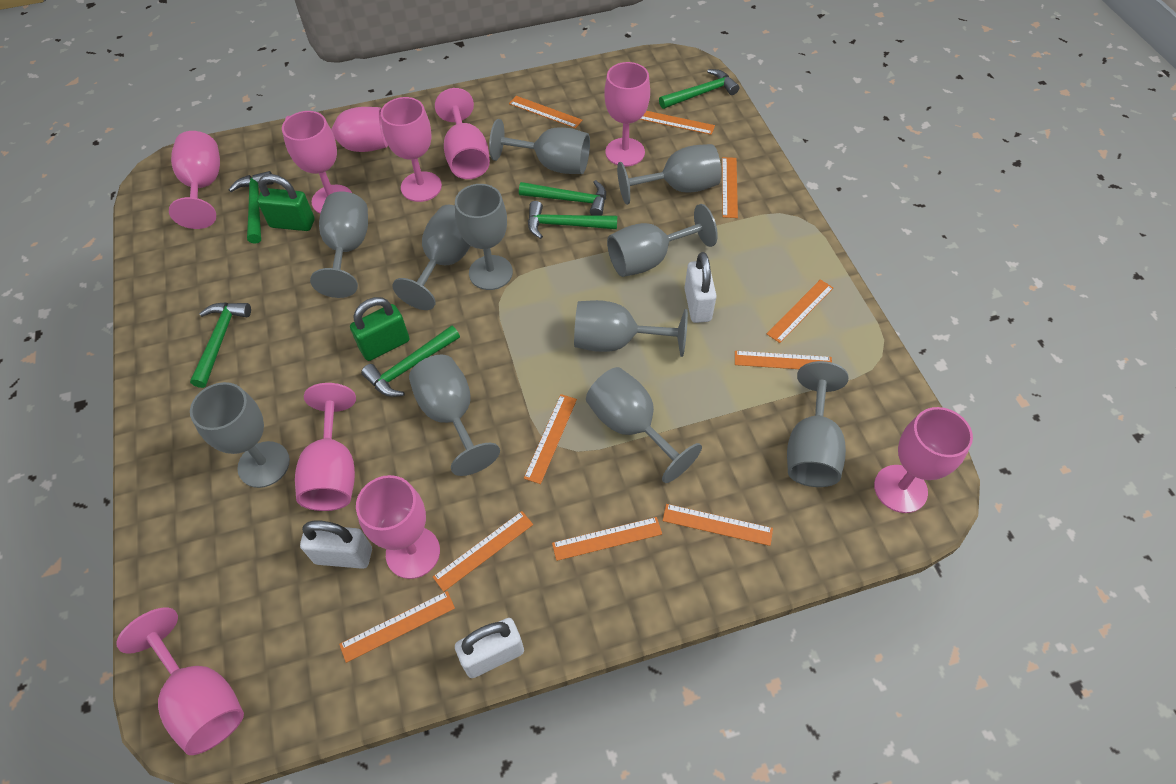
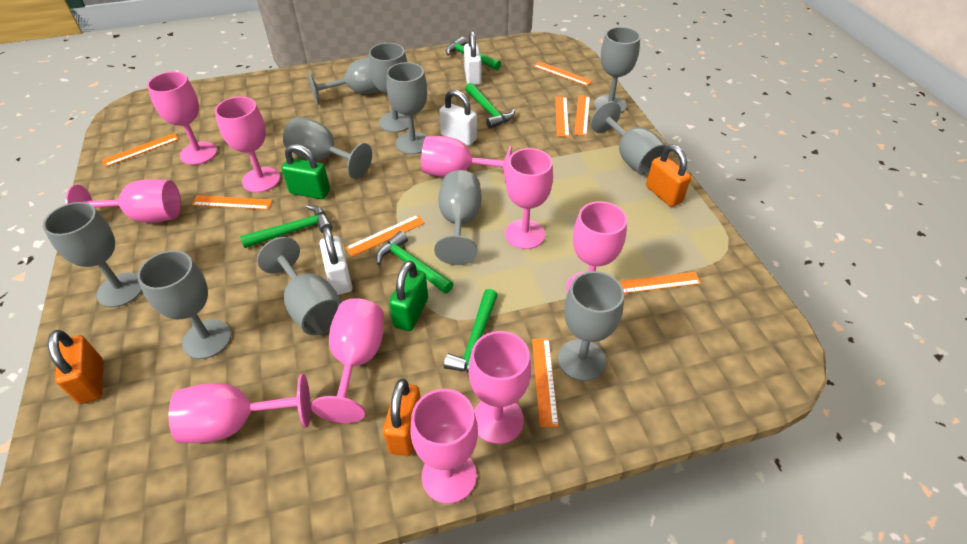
green hammer: 6 -> 5
orange padlock: 0 -> 3
orange ruler: 10 -> 8

